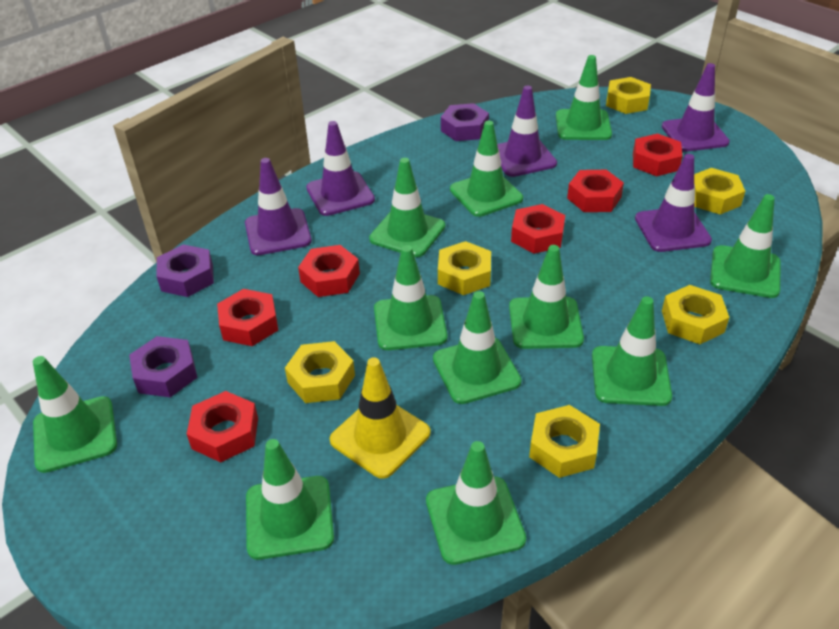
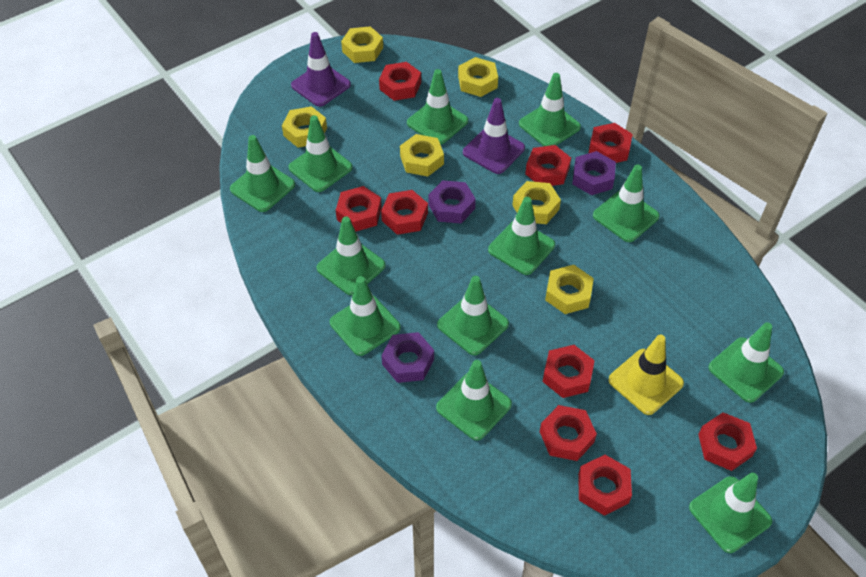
green traffic cone: 11 -> 12
purple traffic cone: 5 -> 2
red nut: 6 -> 9

